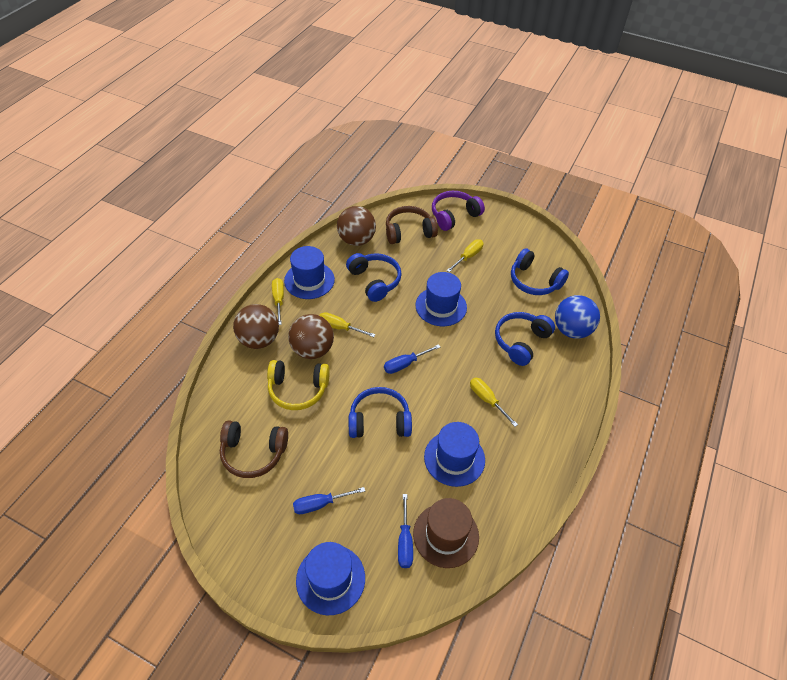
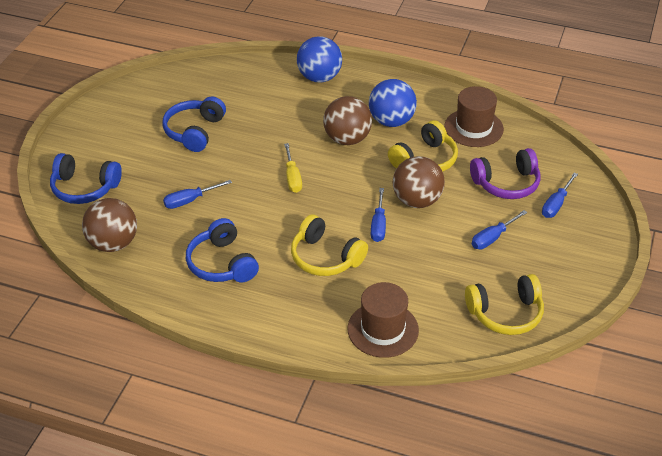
blue ball: 1 -> 2
blue hat: 4 -> 0
blue headphones: 4 -> 3
blue screwdriver: 3 -> 4
brown hat: 1 -> 2
brown headphones: 2 -> 0
yellow headphones: 1 -> 3
yellow screwdriver: 4 -> 1

